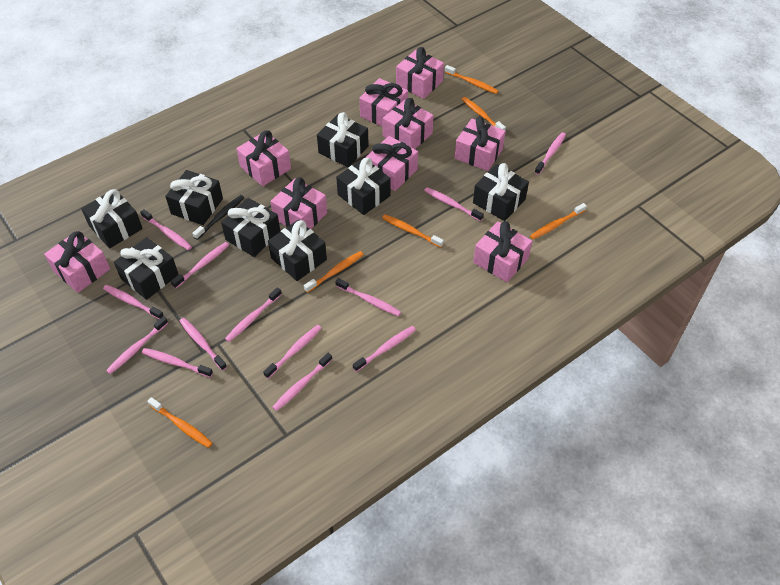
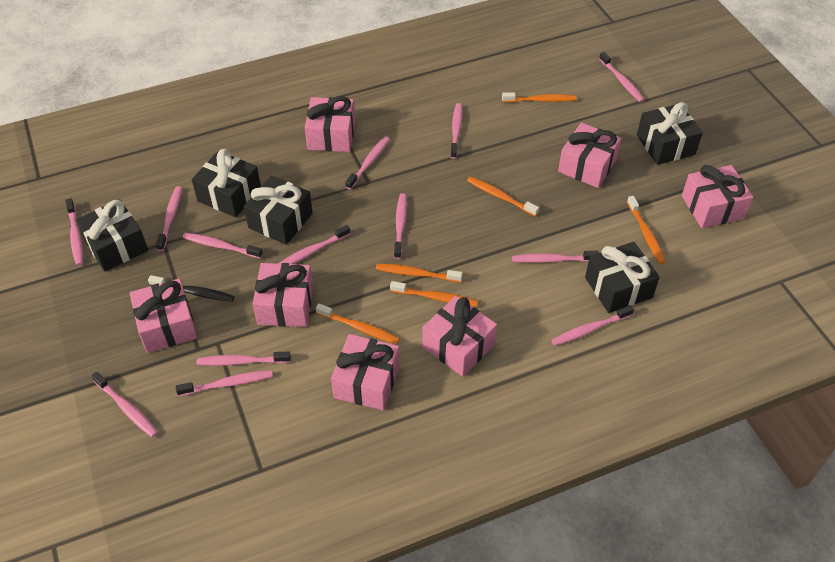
black gift: 8 -> 5
pink gift: 9 -> 7

